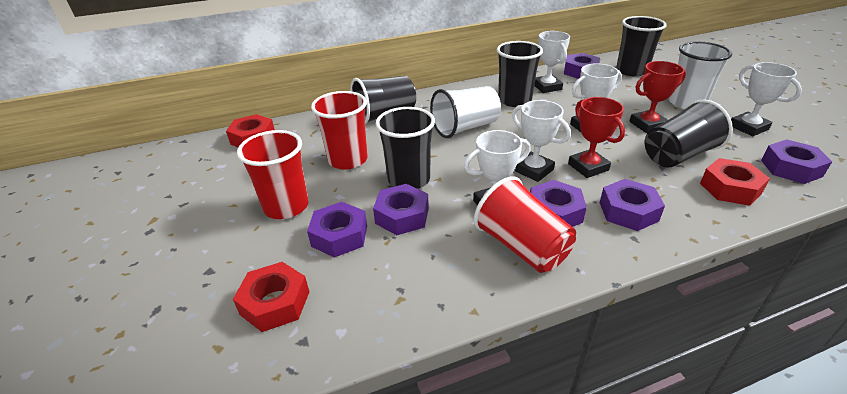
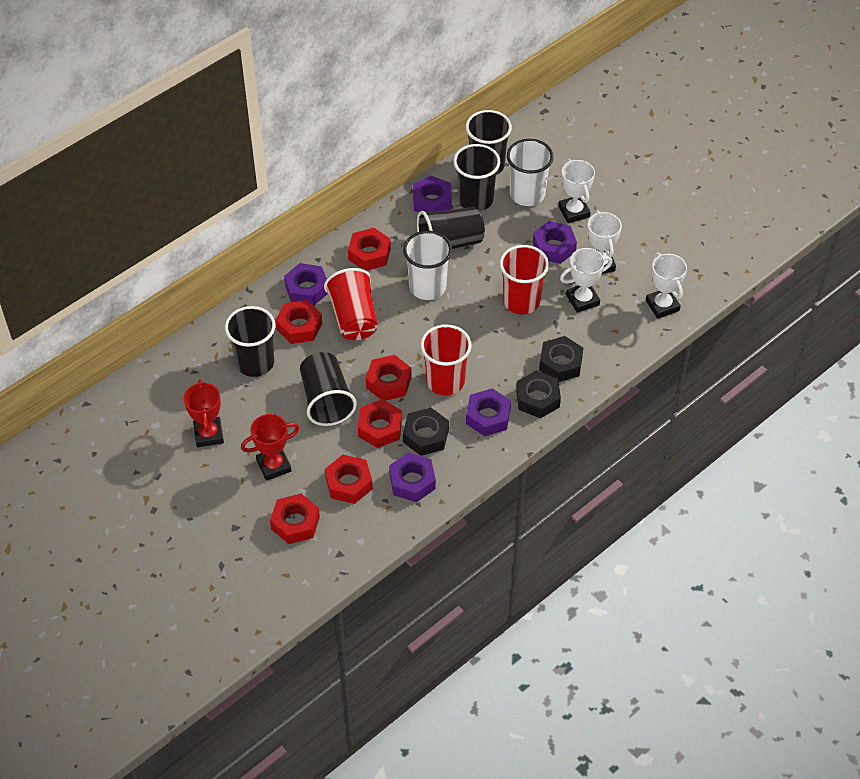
black nut: 0 -> 3
purple nut: 6 -> 5
red nut: 3 -> 6
white trophy: 5 -> 4

